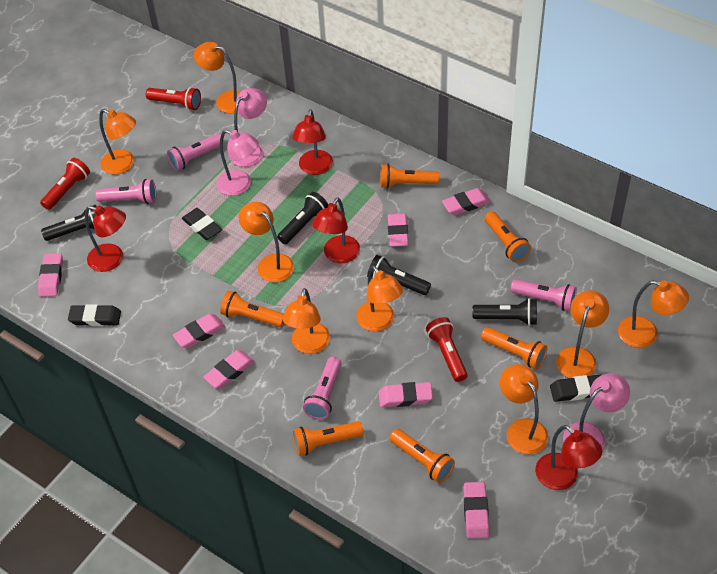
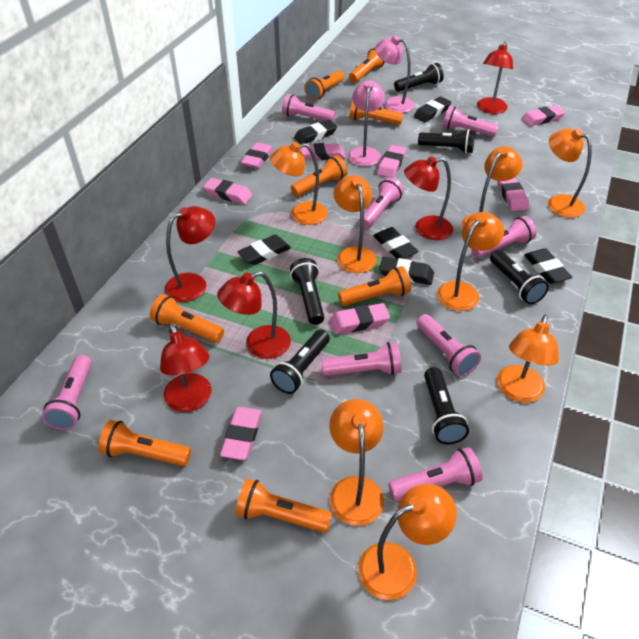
black eraser: 3 -> 6
black flashlight: 4 -> 6
orange flashlight: 6 -> 8
pink eraser: 7 -> 8
pink flashlight: 4 -> 8
pink lamp: 3 -> 2
red flashlight: 3 -> 0
red lamp: 4 -> 5

